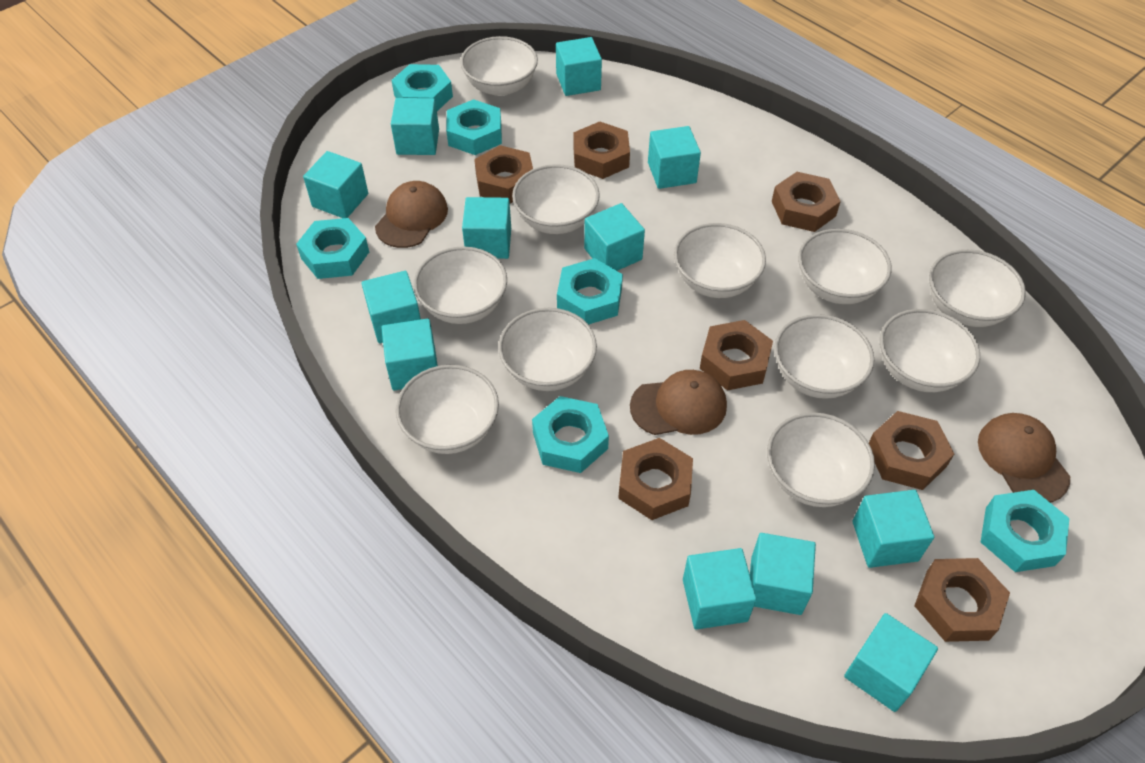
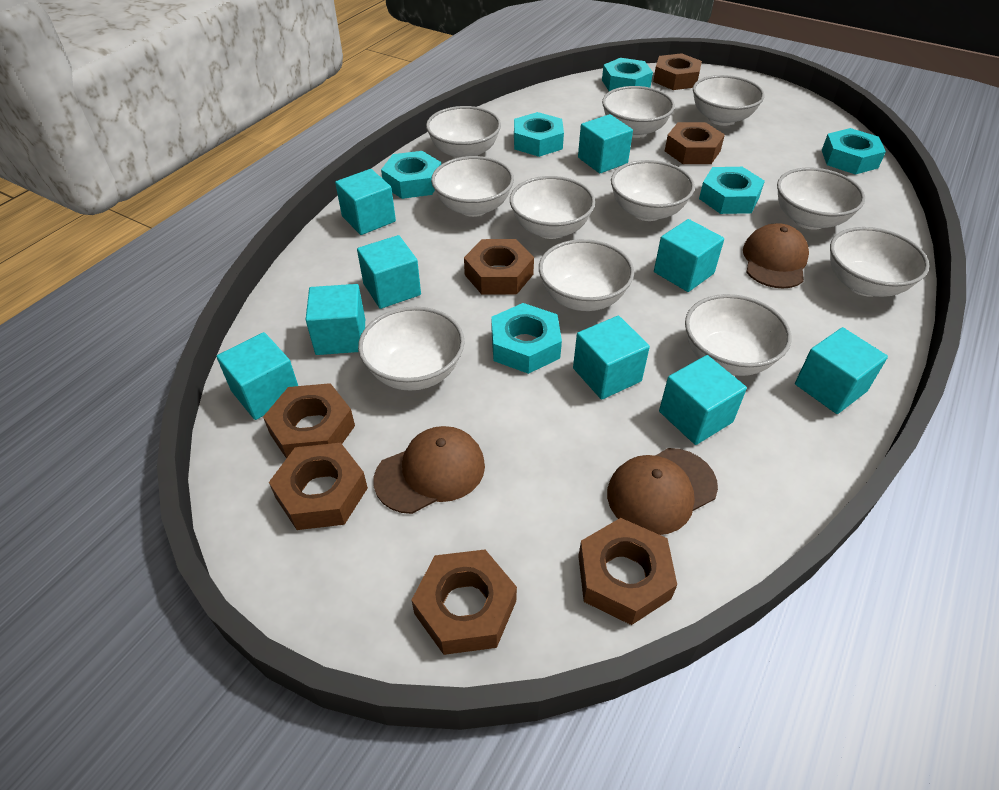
turquoise cube: 12 -> 9

